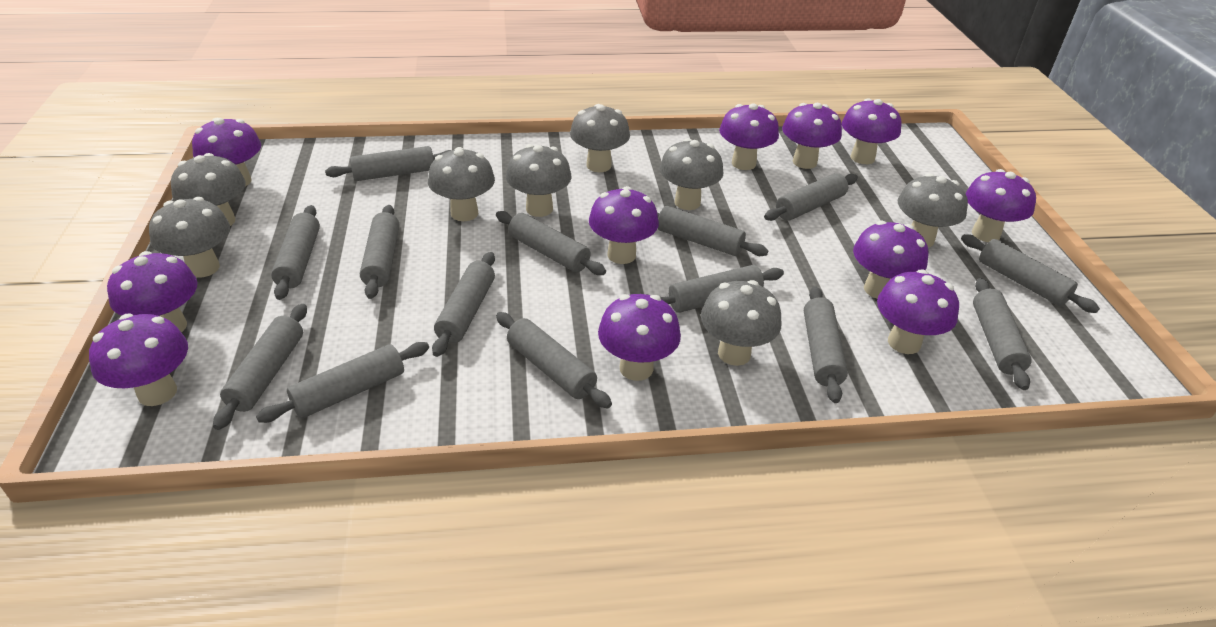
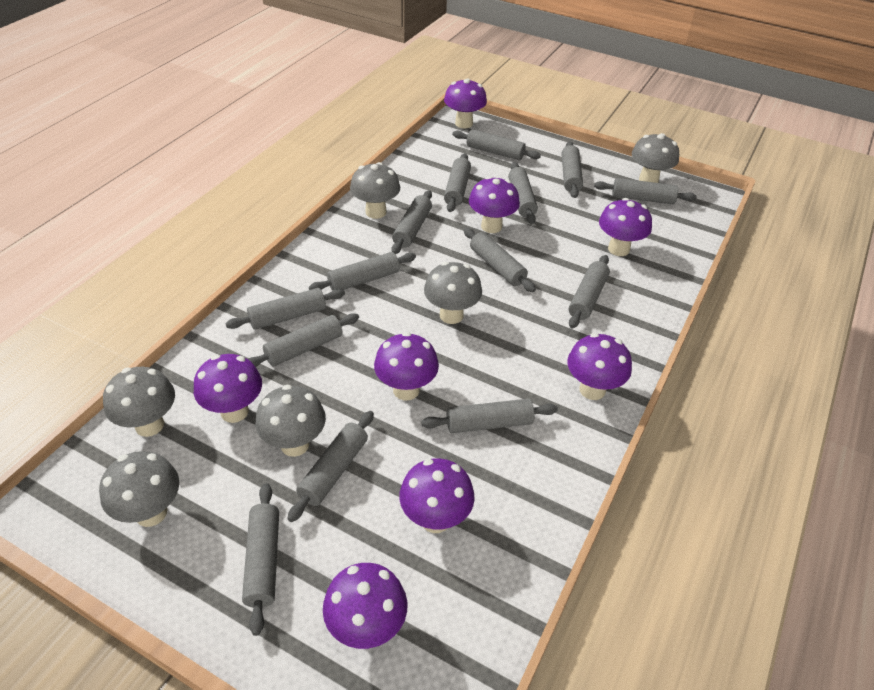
grey mushroom: 8 -> 6
purple mushroom: 11 -> 8

